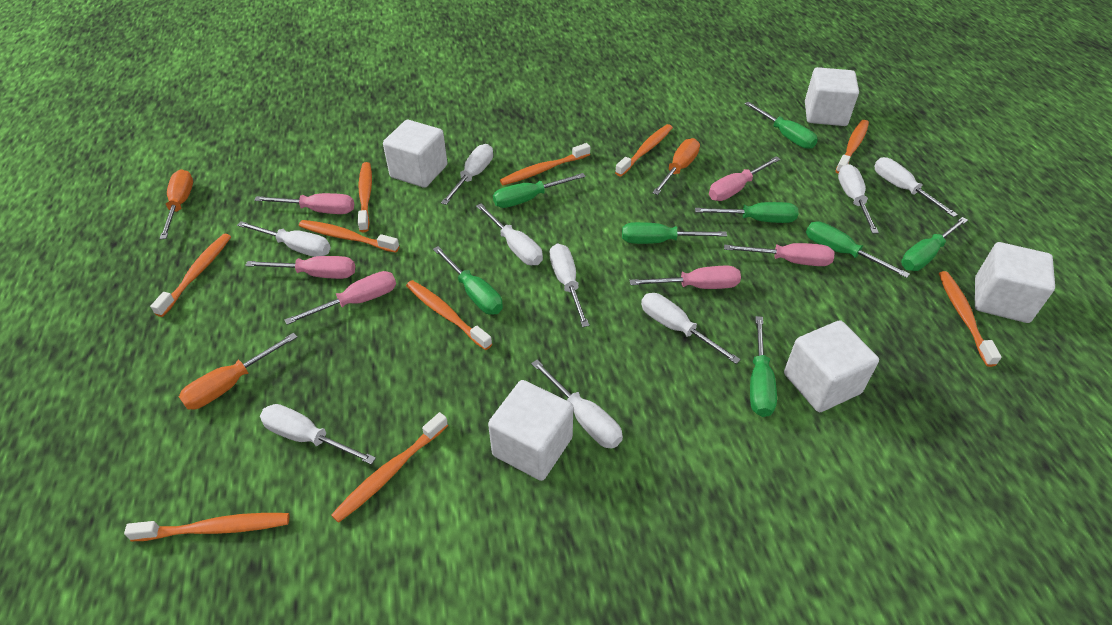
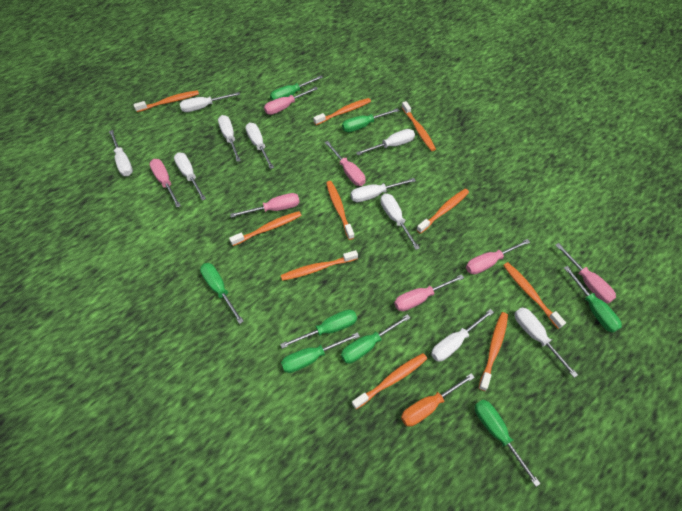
orange screwdriver: 3 -> 1
pink screwdriver: 6 -> 7
white cube: 5 -> 0
white screwdriver: 9 -> 10

